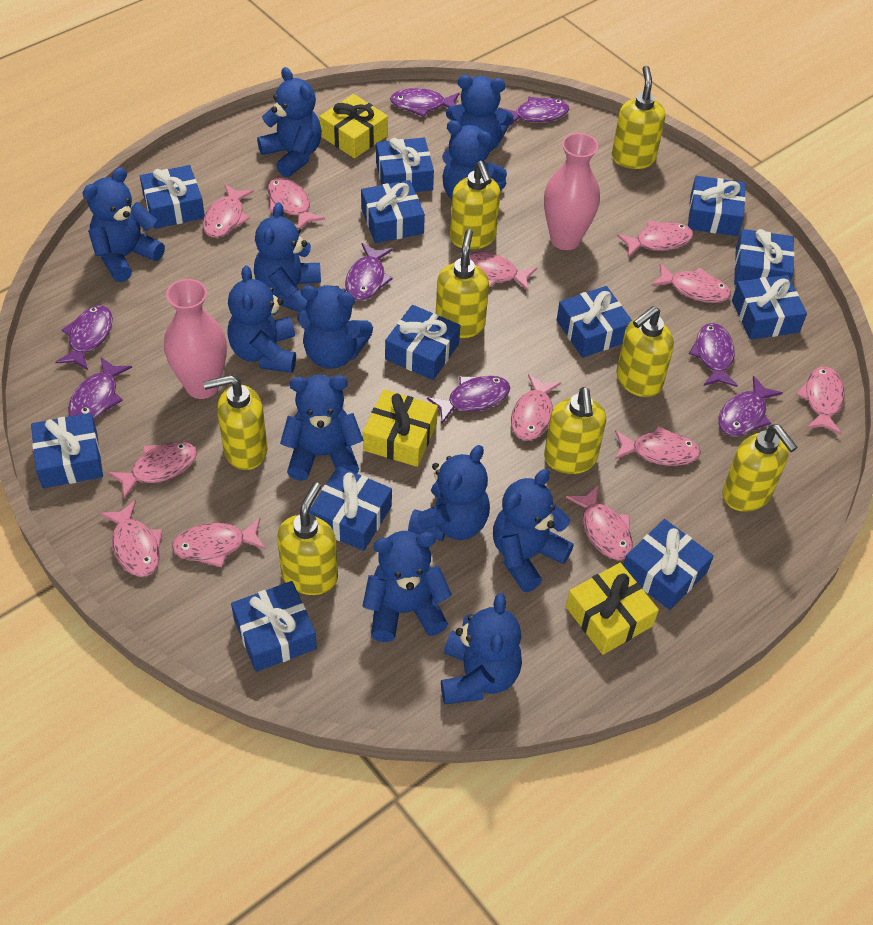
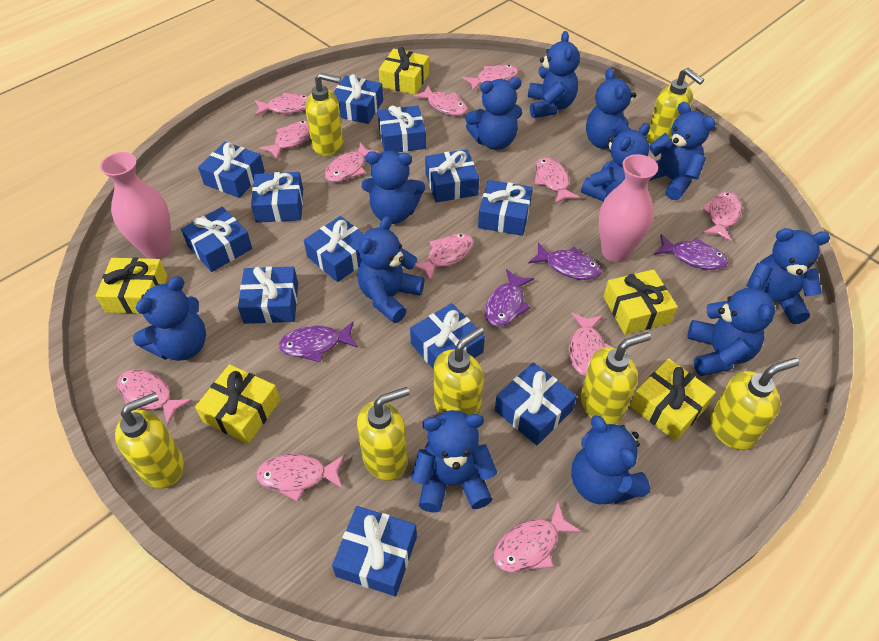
purple fish: 8 -> 4
yellow gift: 3 -> 5
yellow soap dispenser: 8 -> 7

